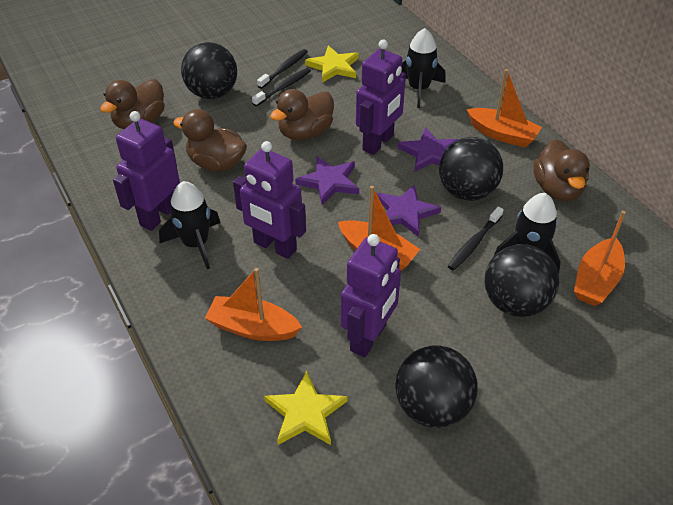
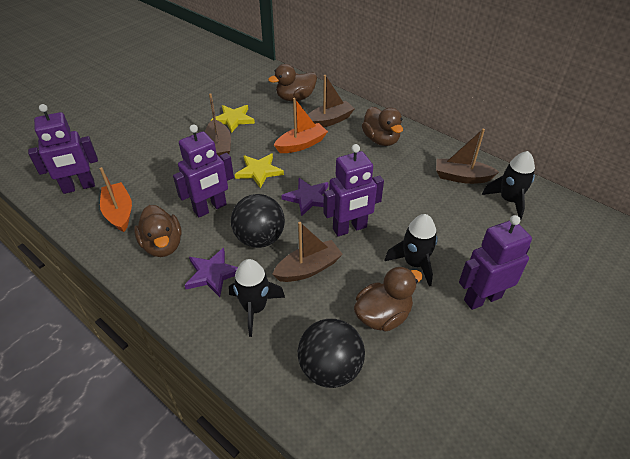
black ball: 4 -> 2
black toothbrush: 3 -> 0
brown boat: 0 -> 4
orange boat: 4 -> 2
purple star: 3 -> 2

